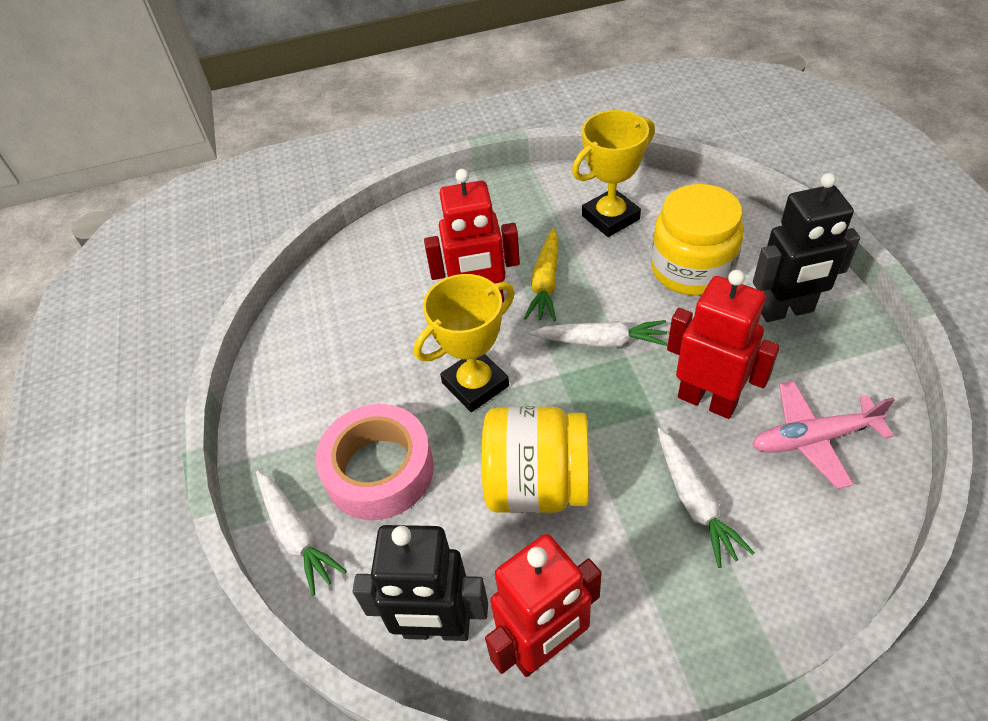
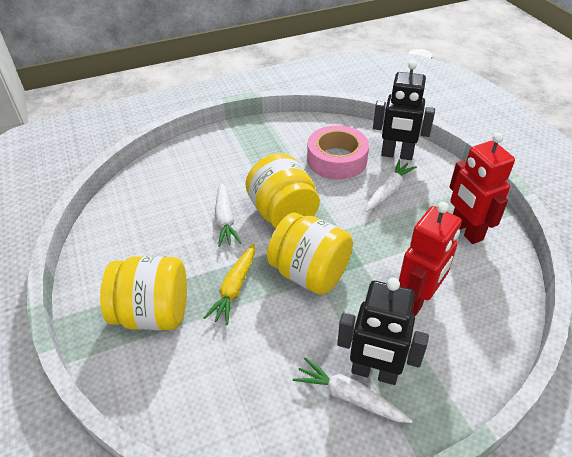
pink plane: 1 -> 0
red robot: 3 -> 2
yellow jar: 2 -> 3
yellow trophy: 2 -> 0

